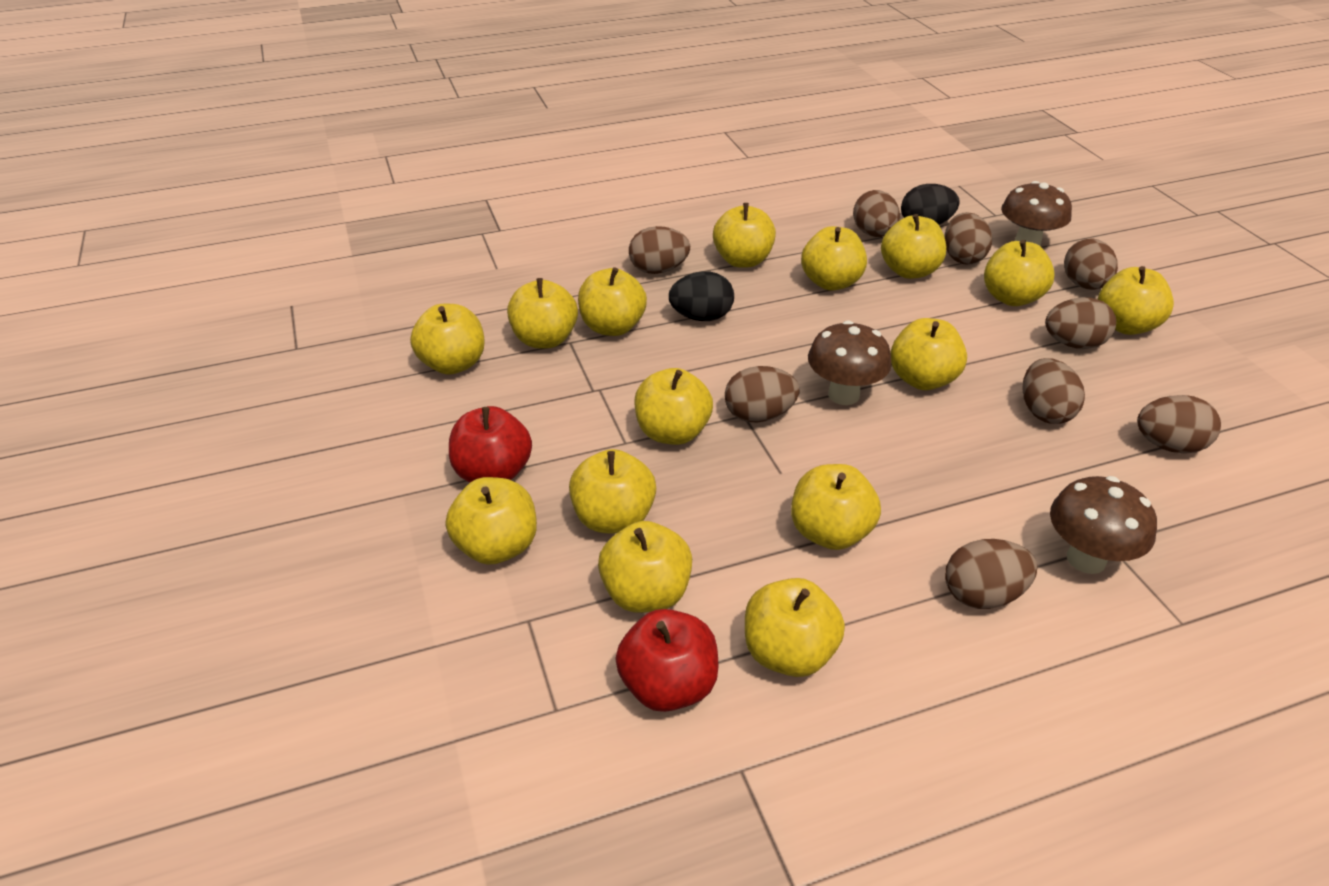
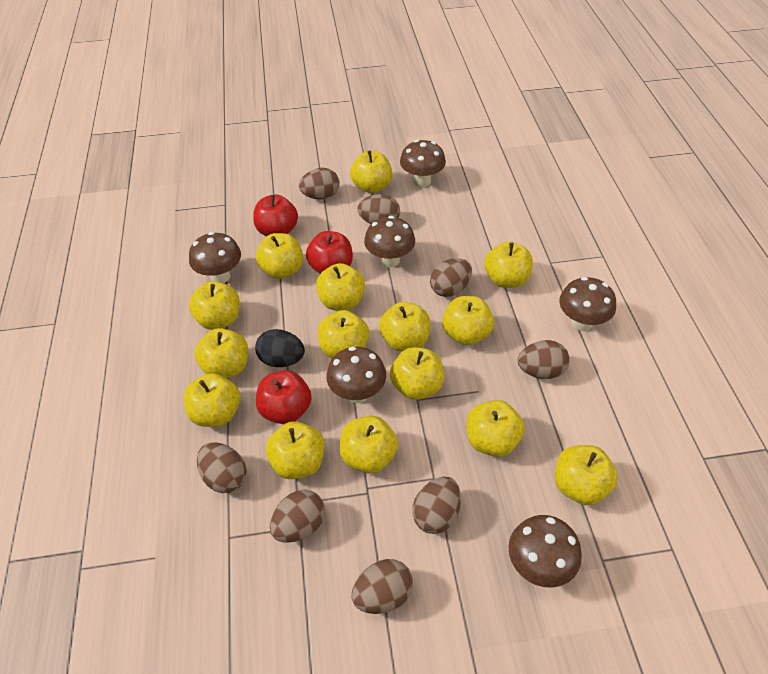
black egg: 2 -> 1
brown egg: 9 -> 8
brown mushroom: 3 -> 6
red apple: 2 -> 3

